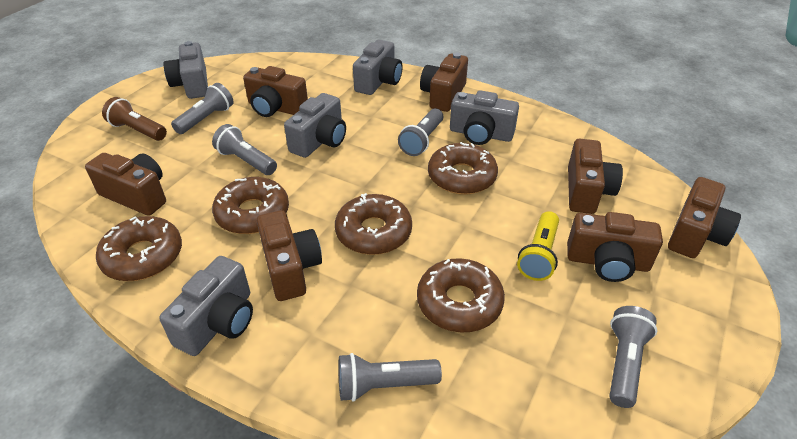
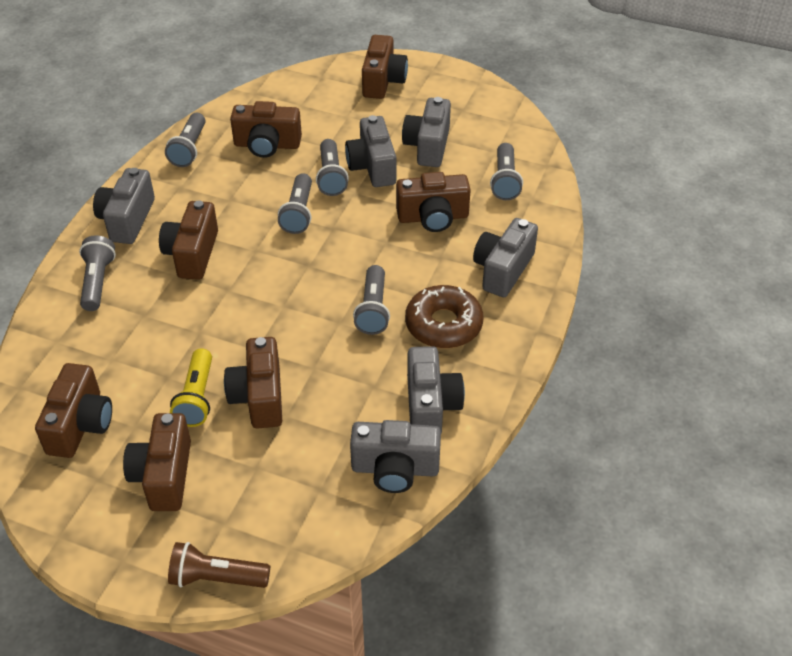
brown donut: 5 -> 1
grey camera: 5 -> 6
grey flashlight: 5 -> 6

